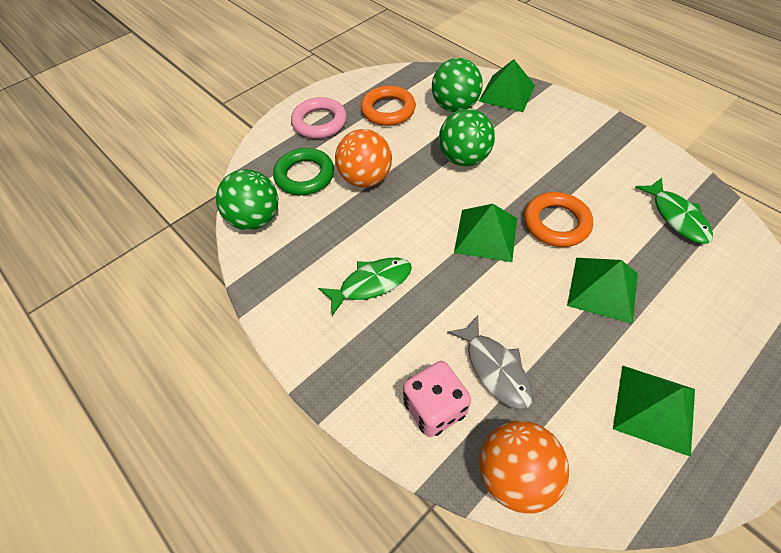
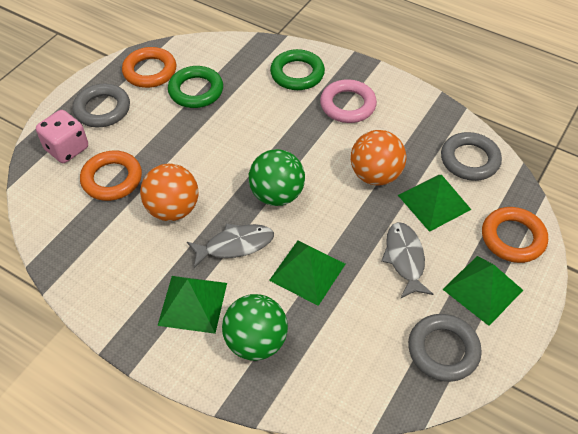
green ball: 3 -> 2
green fish: 2 -> 0
green ring: 1 -> 2
grey fish: 1 -> 2
grey ring: 0 -> 3
orange ring: 2 -> 3

